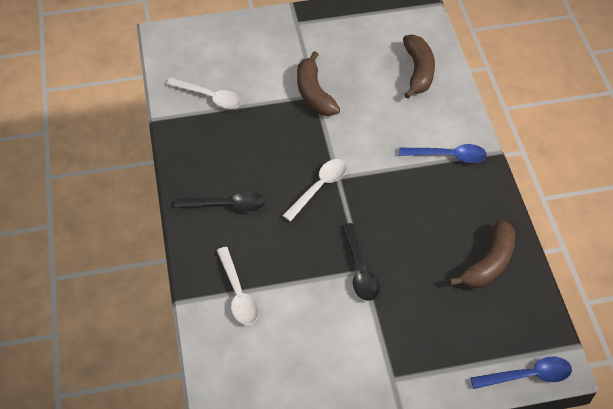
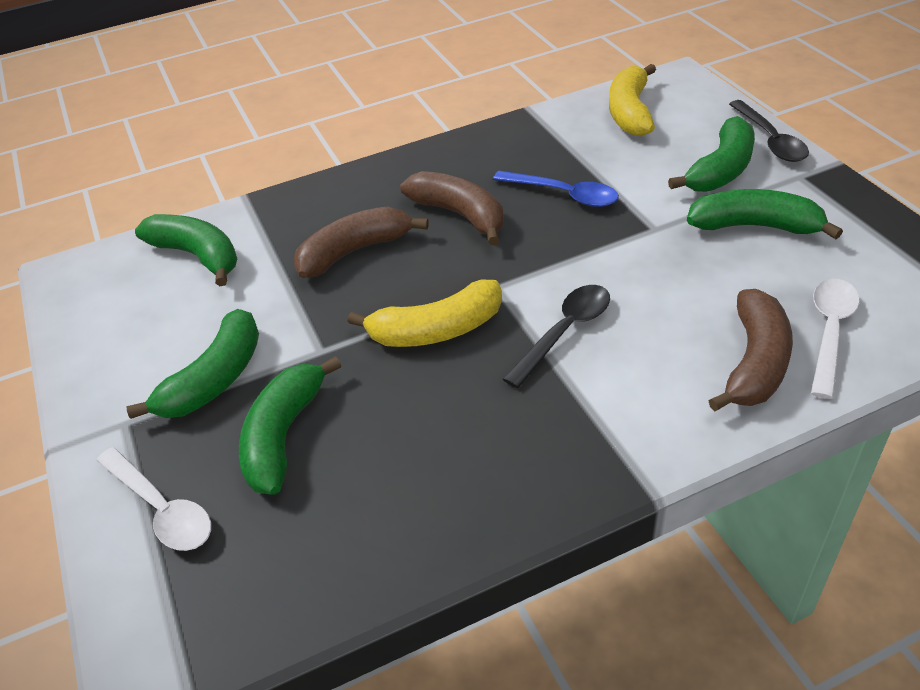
blue spoon: 2 -> 1
green banana: 0 -> 5
white spoon: 3 -> 2
yellow banana: 0 -> 2

